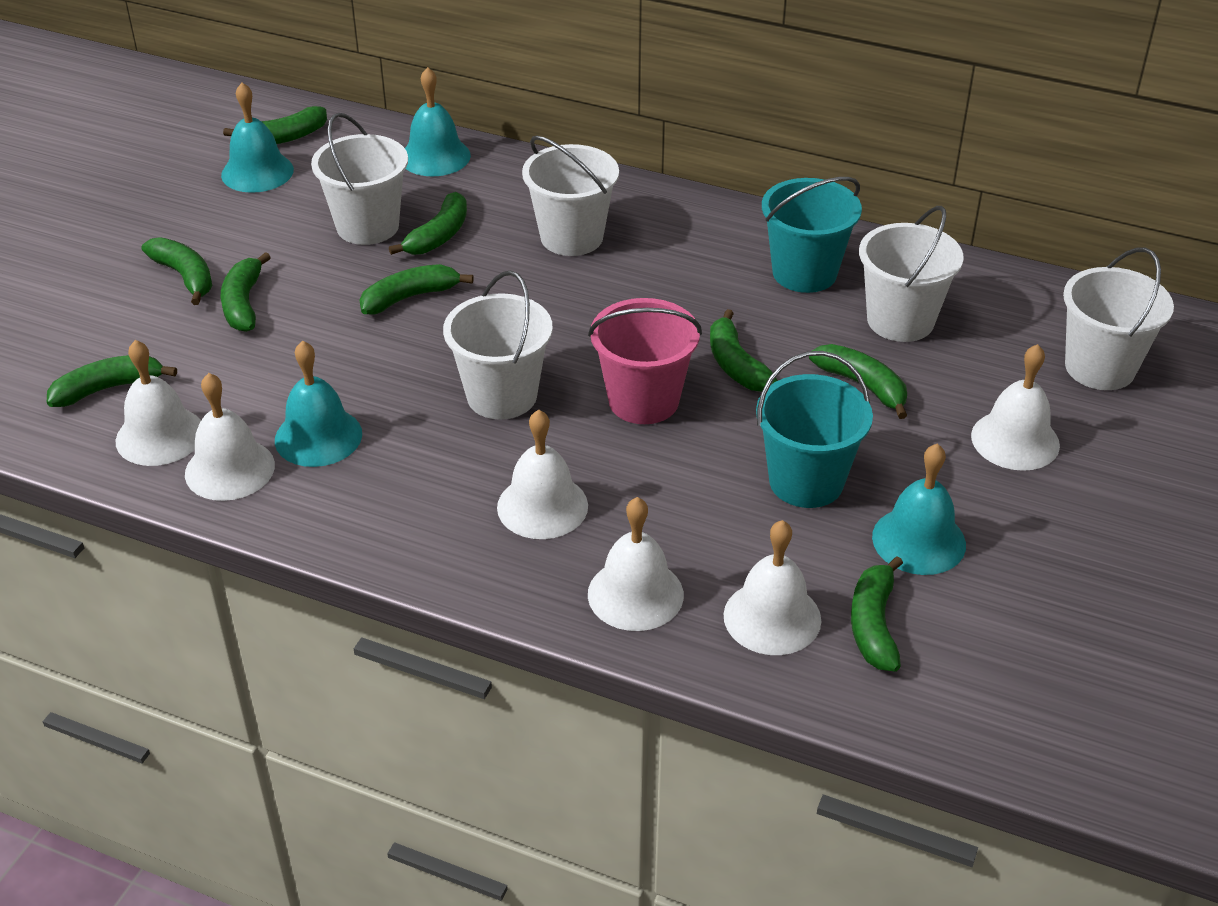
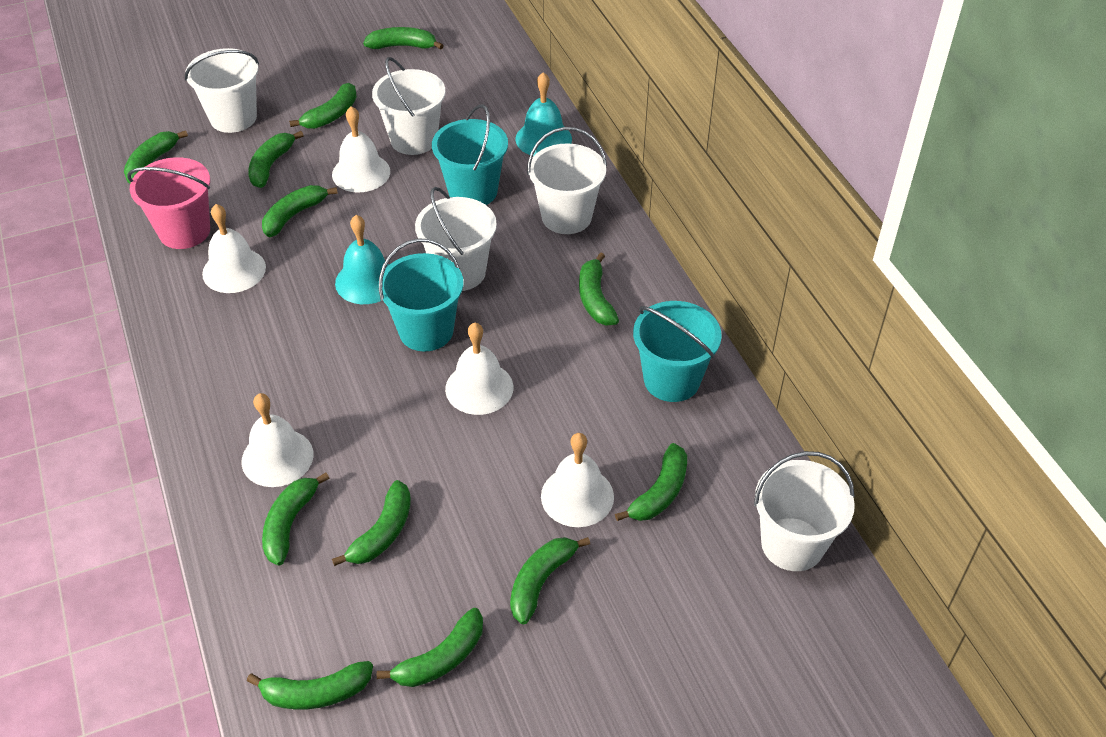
green banana: 9 -> 12
turquoise bell: 4 -> 2
turquoise bucket: 2 -> 3
white bell: 6 -> 5

